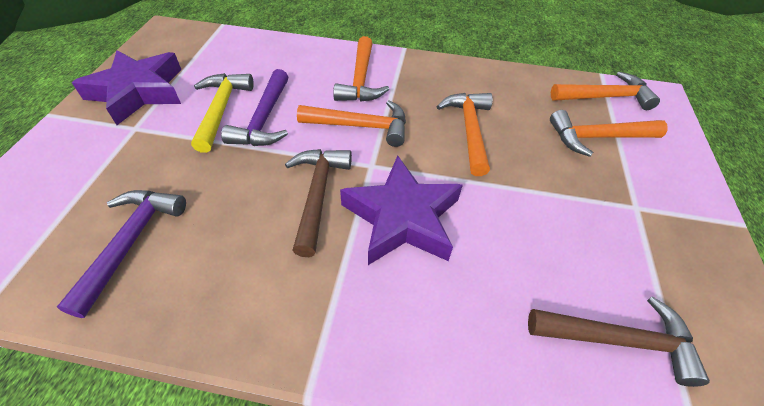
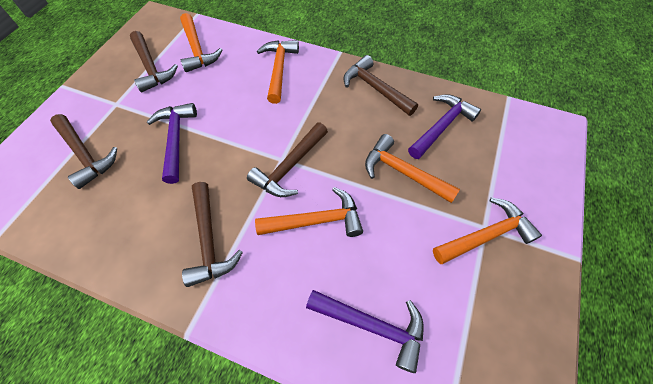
brown hammer: 2 -> 5
purple hammer: 2 -> 3
purple star: 2 -> 0
yellow hammer: 1 -> 0

